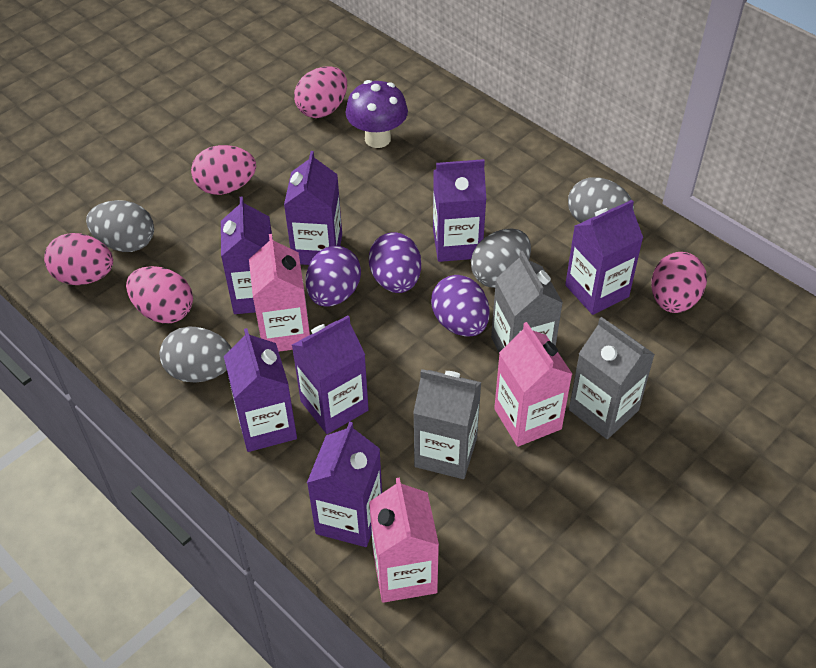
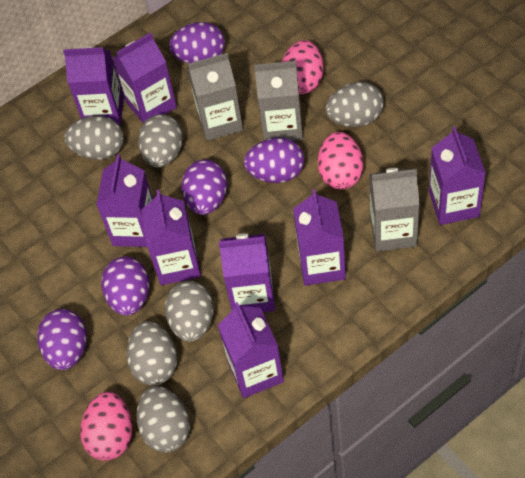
grey egg: 4 -> 6
pink carton: 3 -> 0
pink egg: 5 -> 3
purple carton: 7 -> 8
purple egg: 3 -> 5
purple mushroom: 1 -> 0

